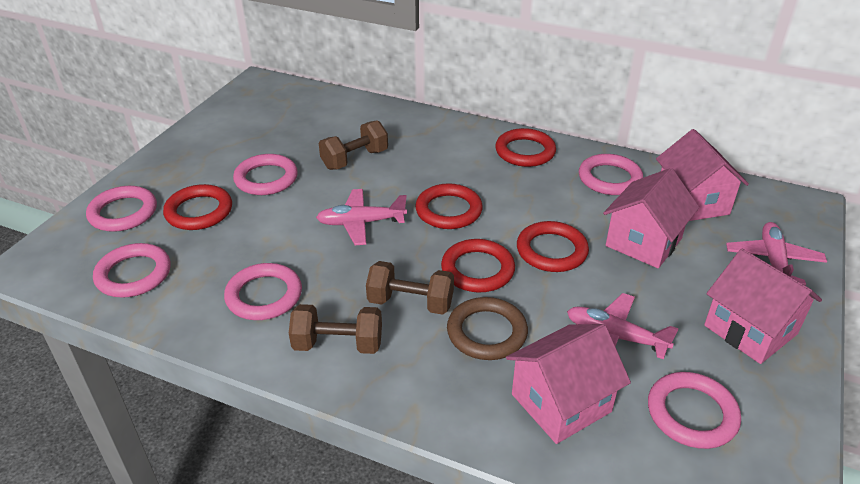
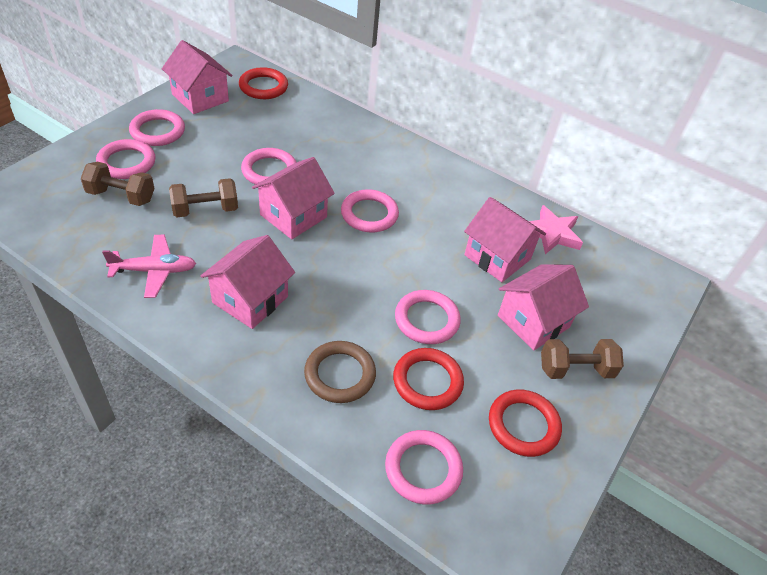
pink house: 4 -> 5
pink plane: 3 -> 1
pink star: 0 -> 1
red ring: 5 -> 3

